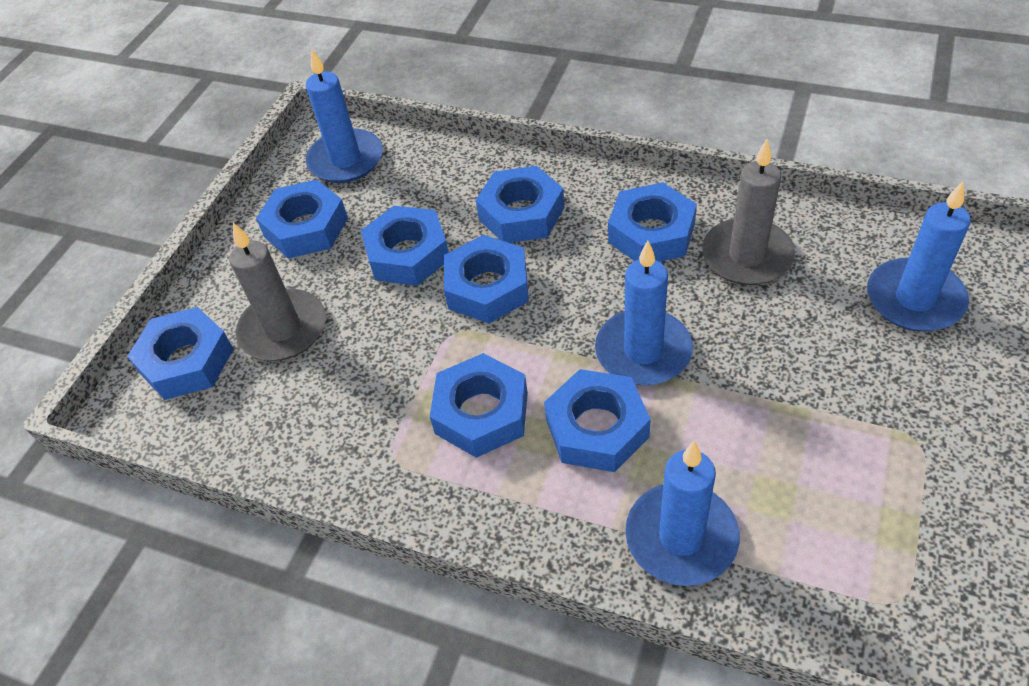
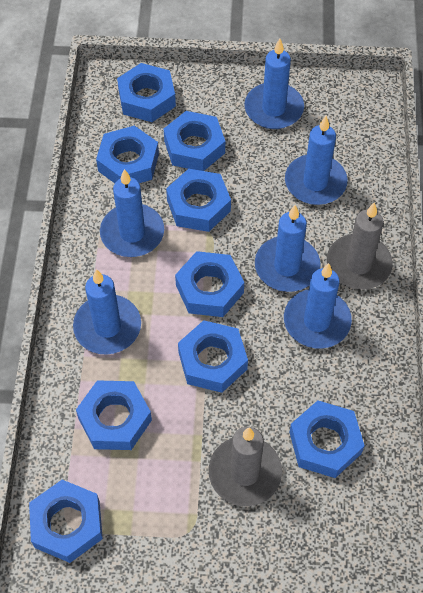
blue candle: 4 -> 6
blue nut: 8 -> 9

